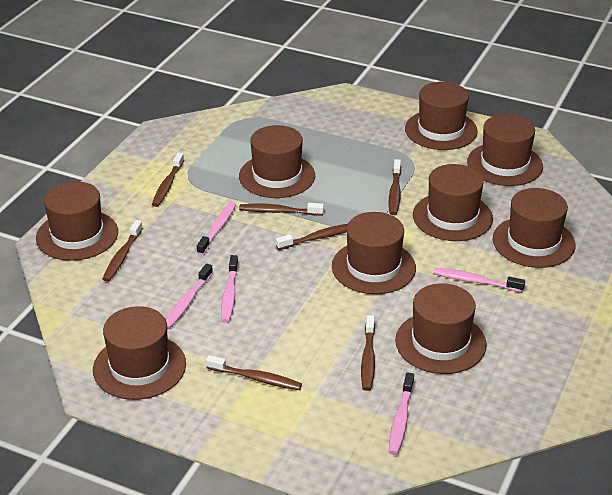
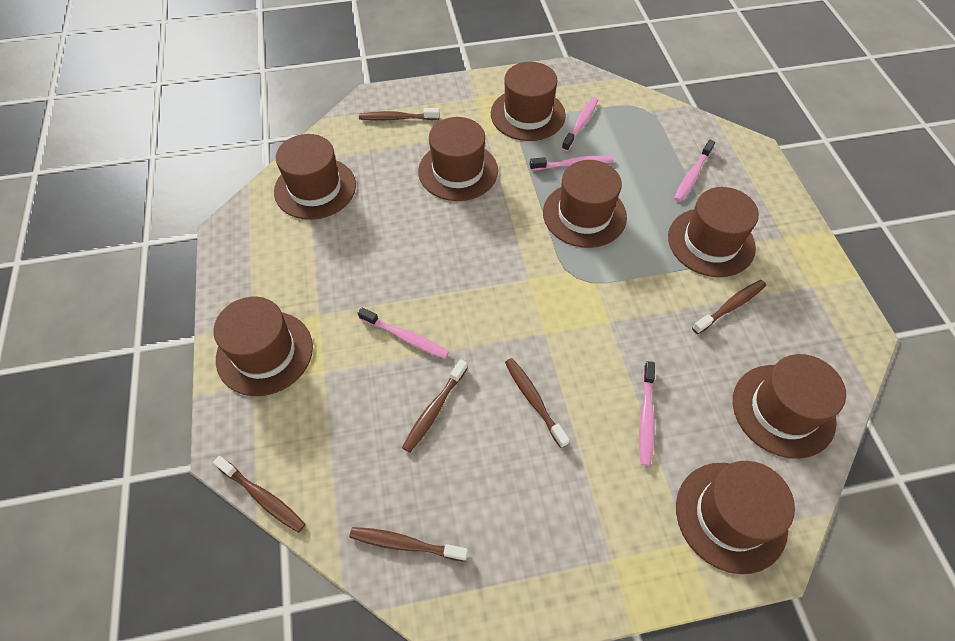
brown hat: 9 -> 8
brown toothbrush: 7 -> 6

